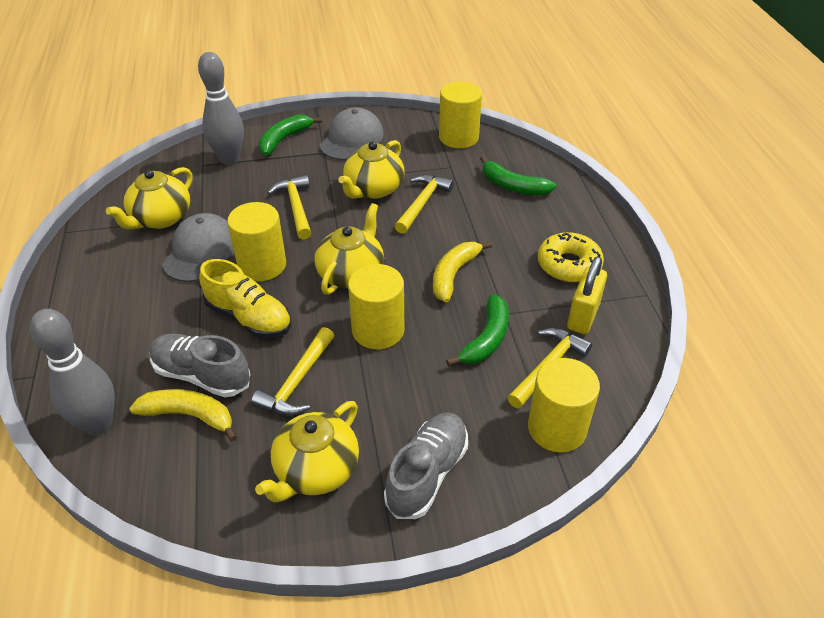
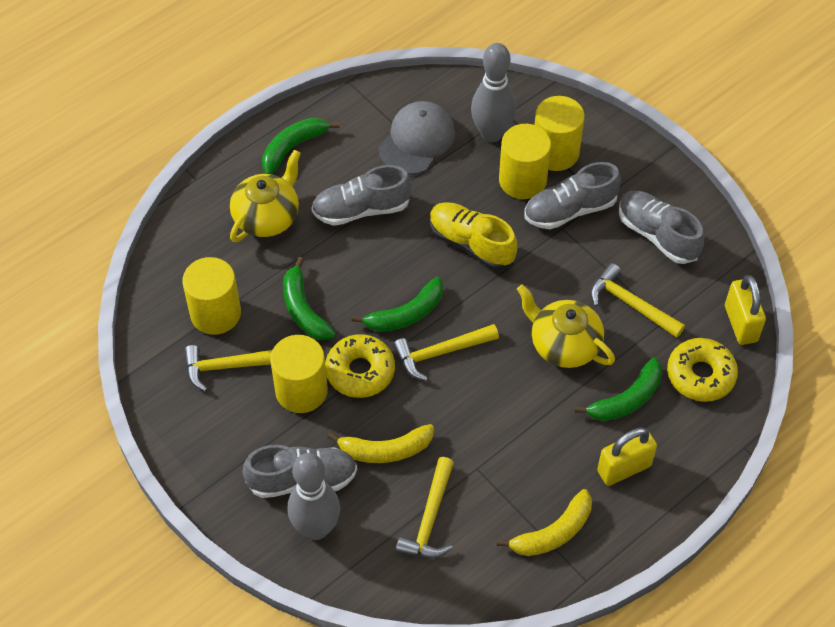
green banana: 3 -> 4
grey cap: 2 -> 1
grey shoe: 2 -> 4
yellow donut: 1 -> 2
yellow padlock: 1 -> 2
yellow teapot: 4 -> 2

